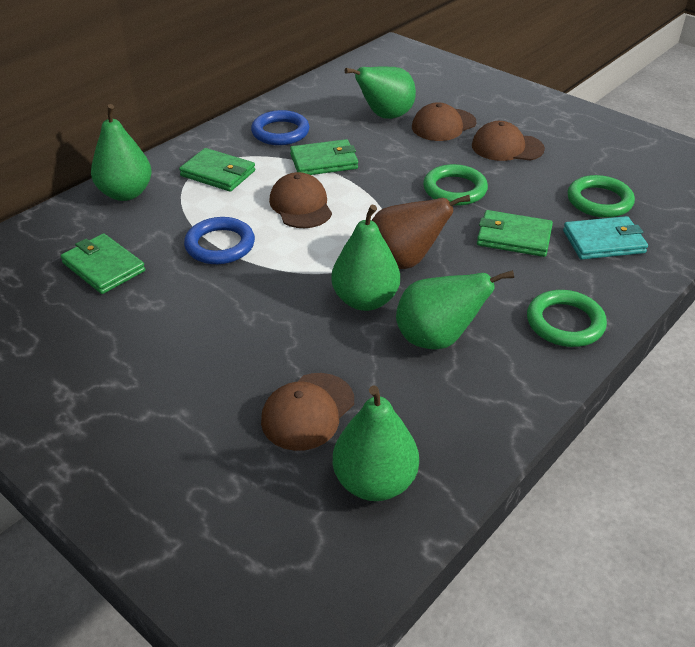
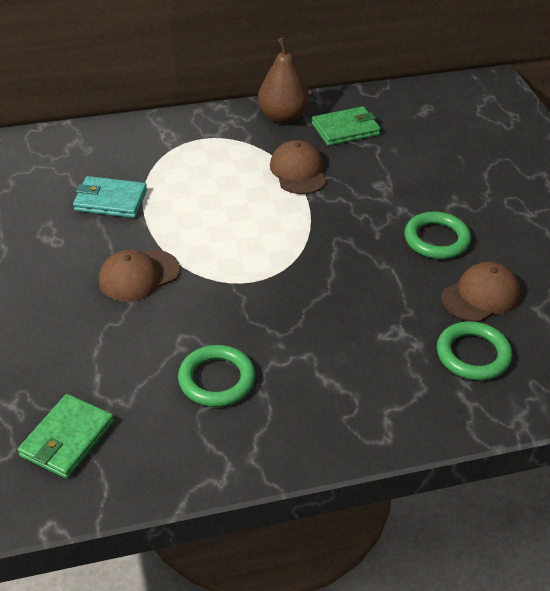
blue ring: 2 -> 0
brown cap: 4 -> 3
green pear: 5 -> 0
green wallet: 4 -> 2

